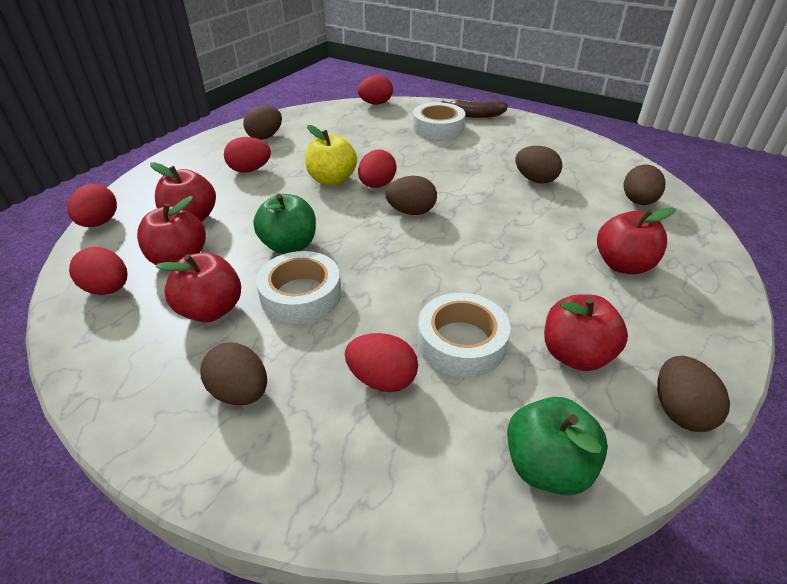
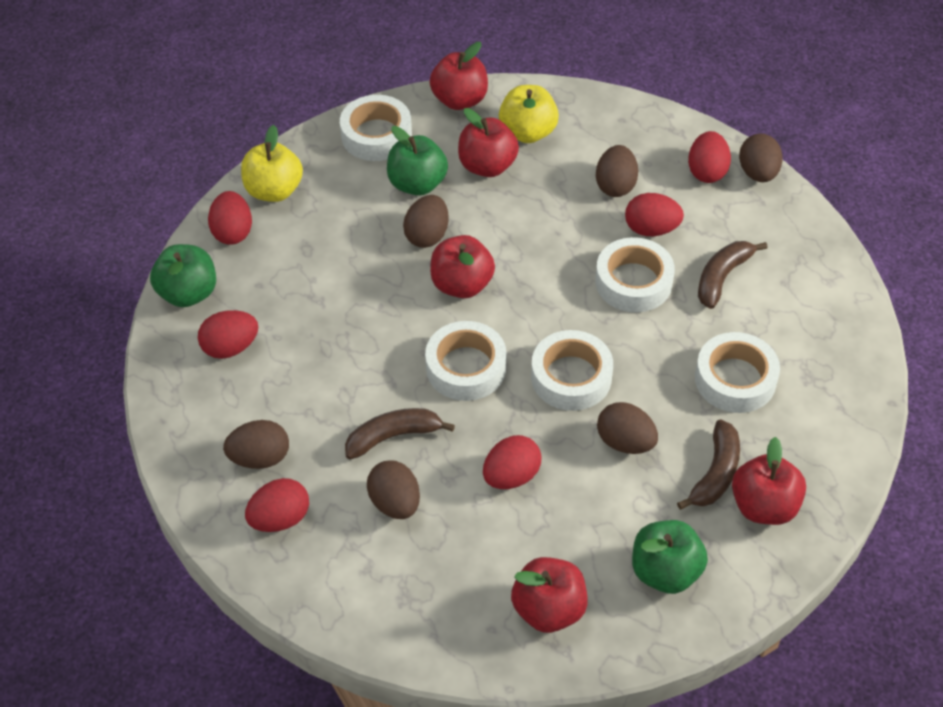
brown banana: 1 -> 3
green apple: 2 -> 3
white tape: 3 -> 5
yellow apple: 1 -> 2

